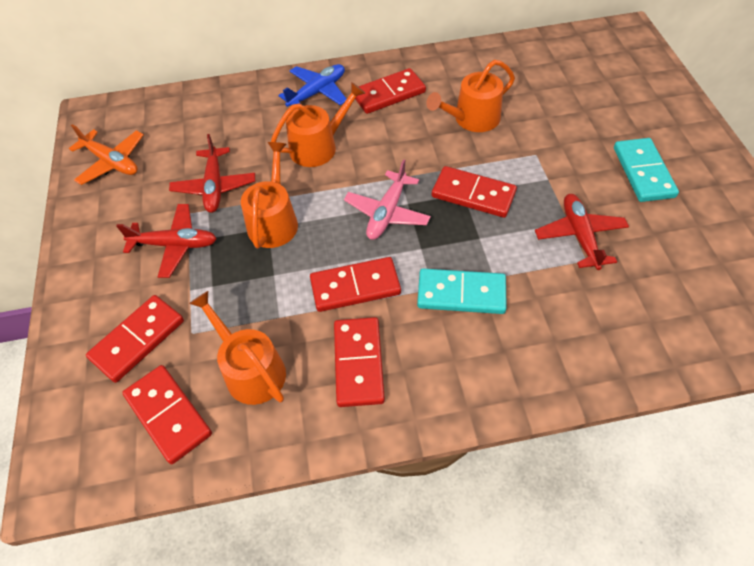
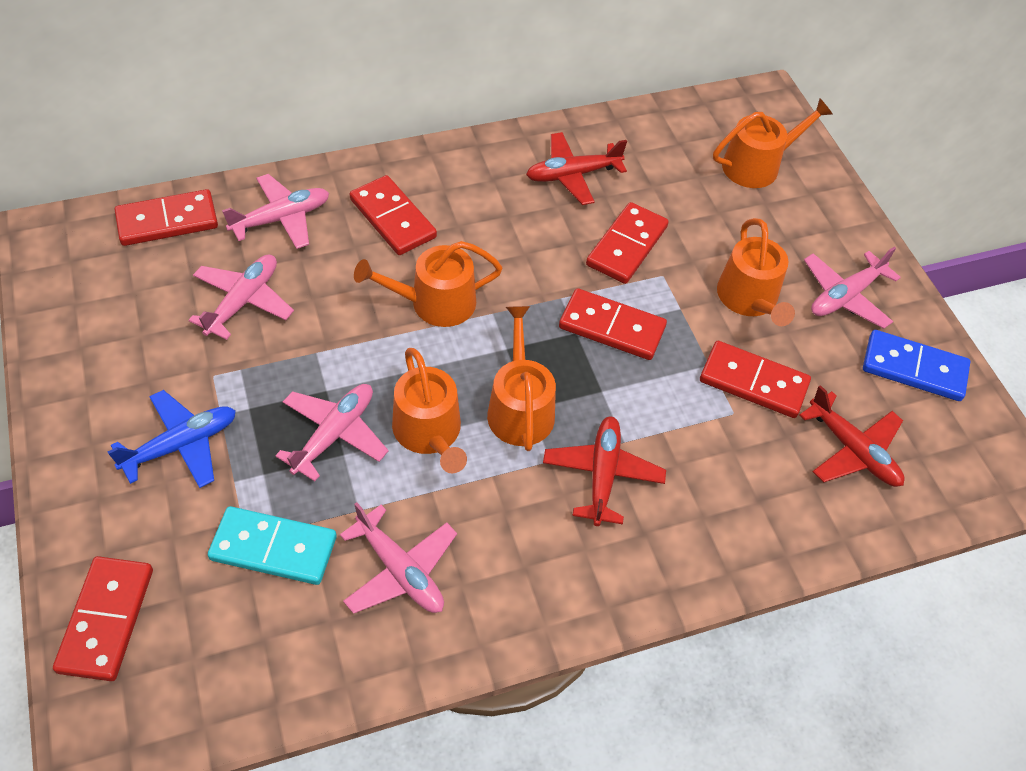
blue domino: 0 -> 1
orange plane: 1 -> 0
orange watering can: 4 -> 5
pink plane: 1 -> 5
turquoise domino: 2 -> 1

